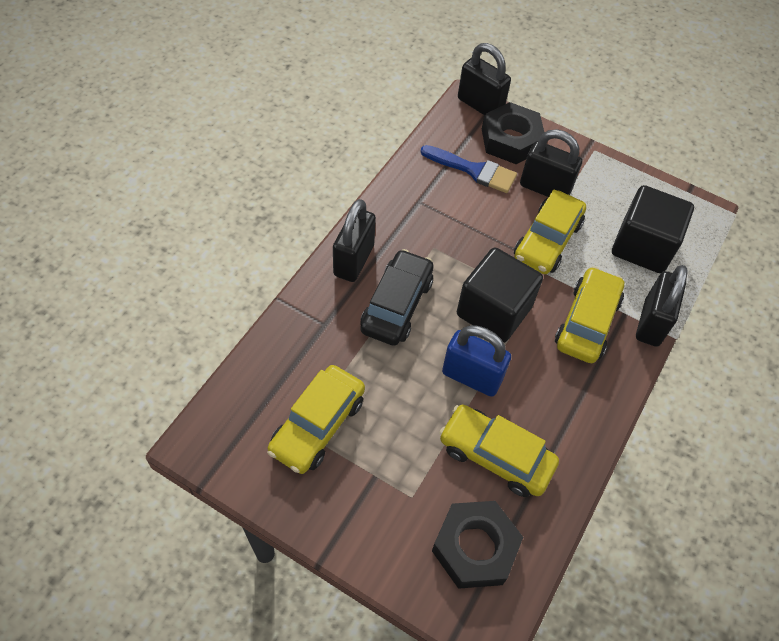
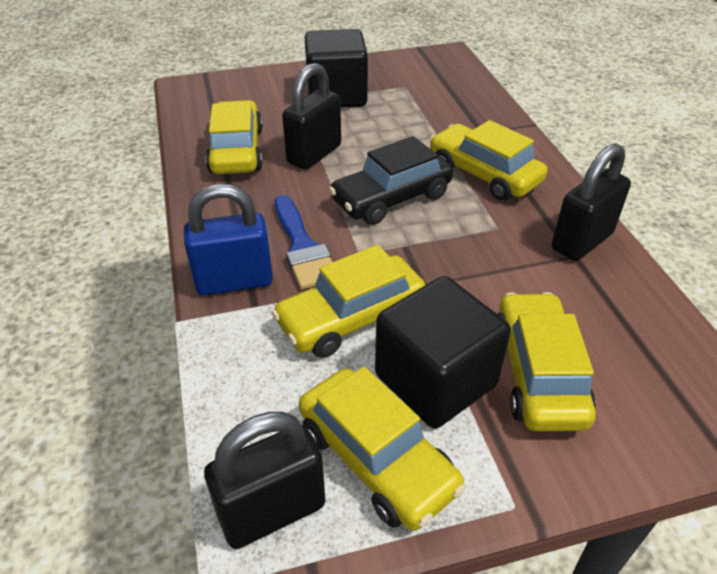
black nut: 2 -> 0
black padlock: 4 -> 3
yellow car: 4 -> 5

